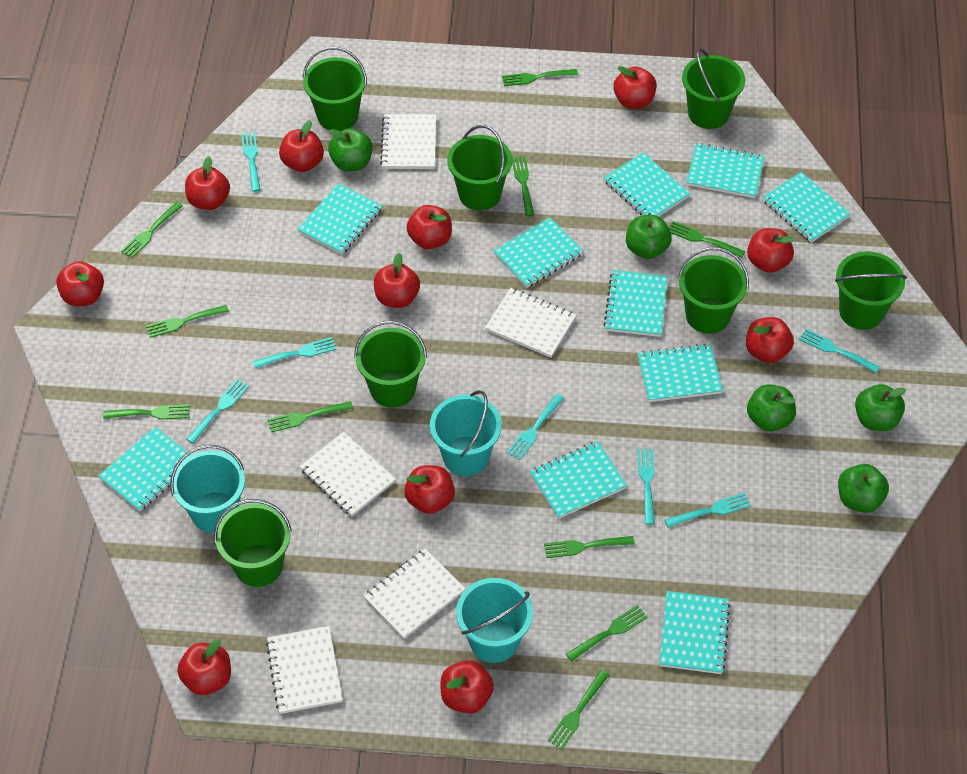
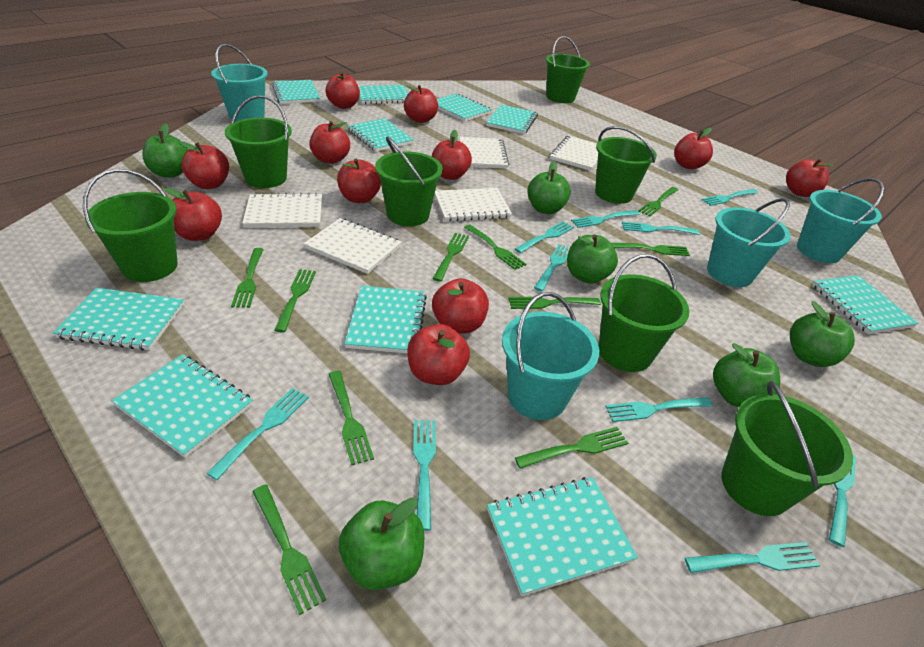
green apple: 5 -> 6
turquoise bucket: 3 -> 4
turquoise fork: 7 -> 10

